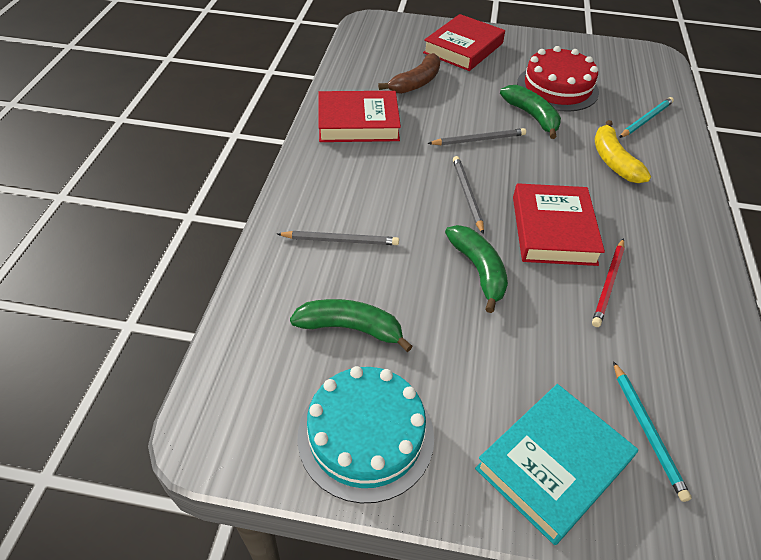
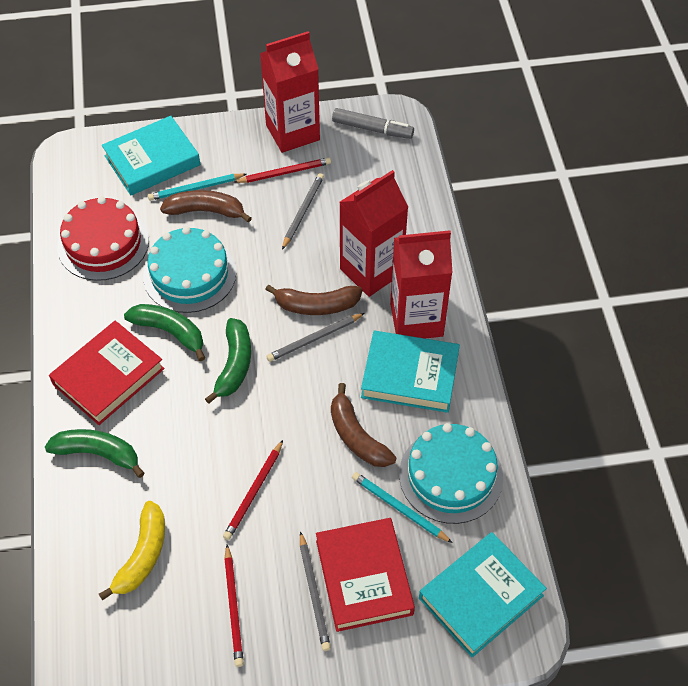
brown banana: 1 -> 3
grey marker: 0 -> 1
red book: 3 -> 2
red carton: 0 -> 3
red pencil: 1 -> 3
turquoise book: 1 -> 3
turquoise cake: 1 -> 2

